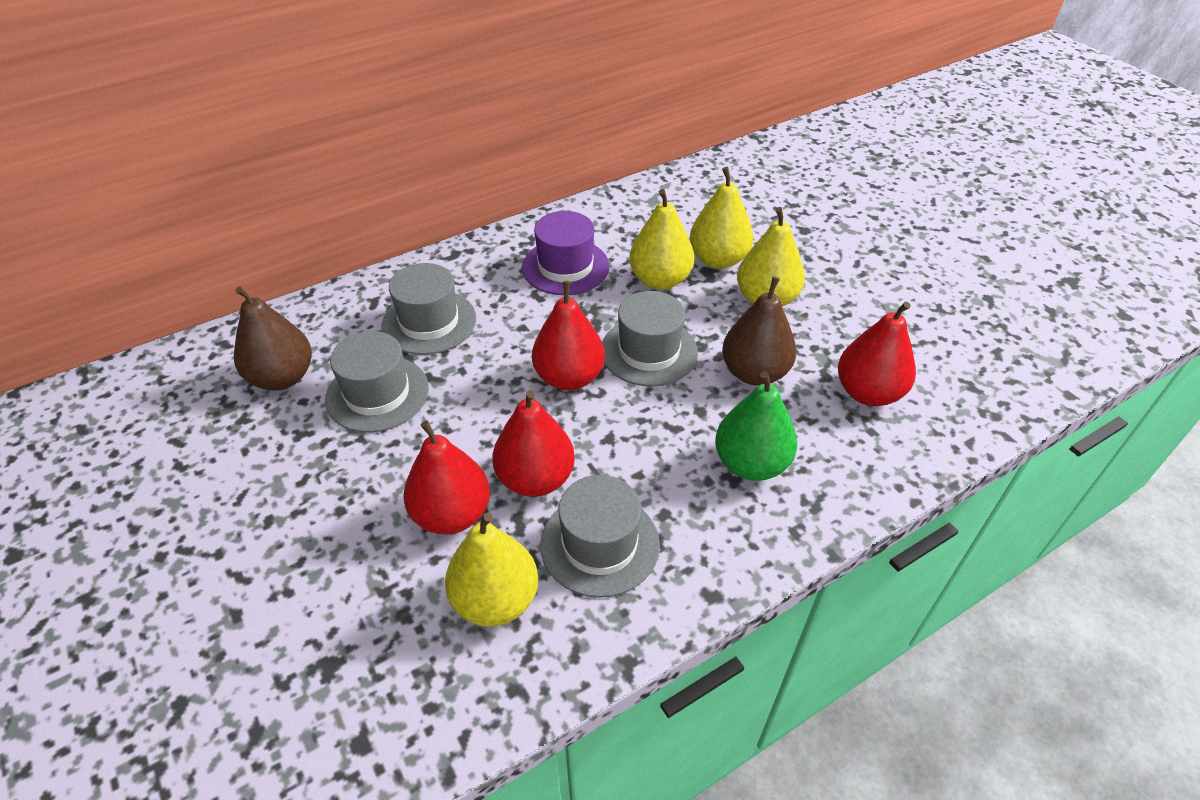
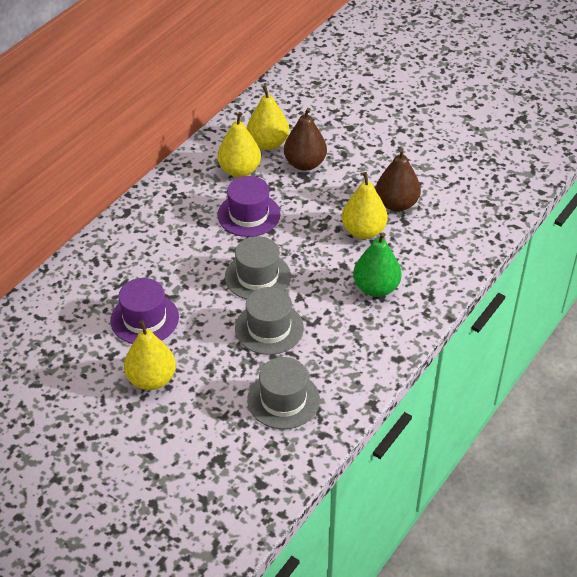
grey hat: 4 -> 3
purple hat: 1 -> 2
red pear: 4 -> 0

